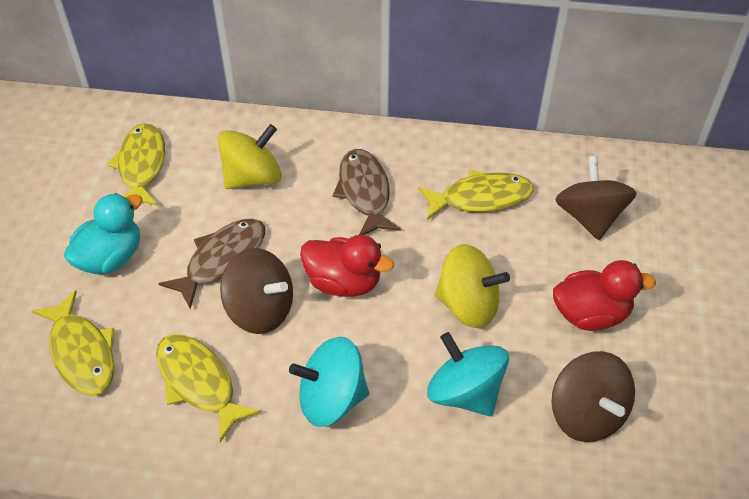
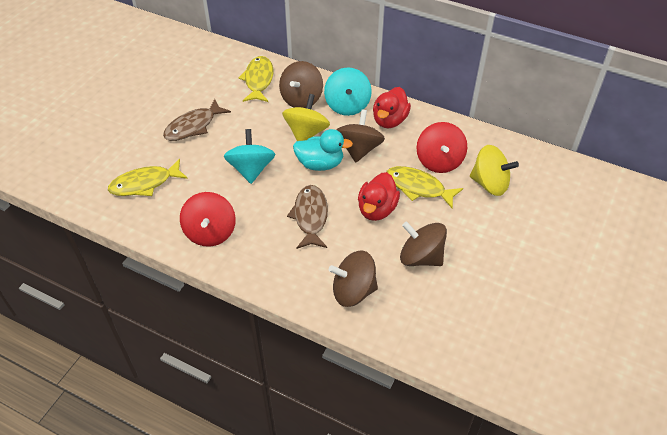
brown spinning top: 3 -> 4
red spinning top: 0 -> 2
yellow fish: 4 -> 3

